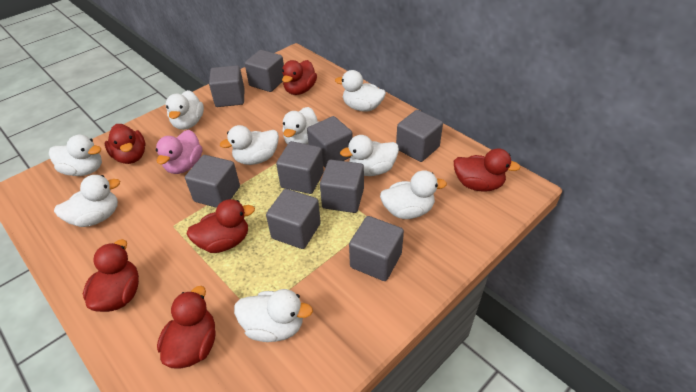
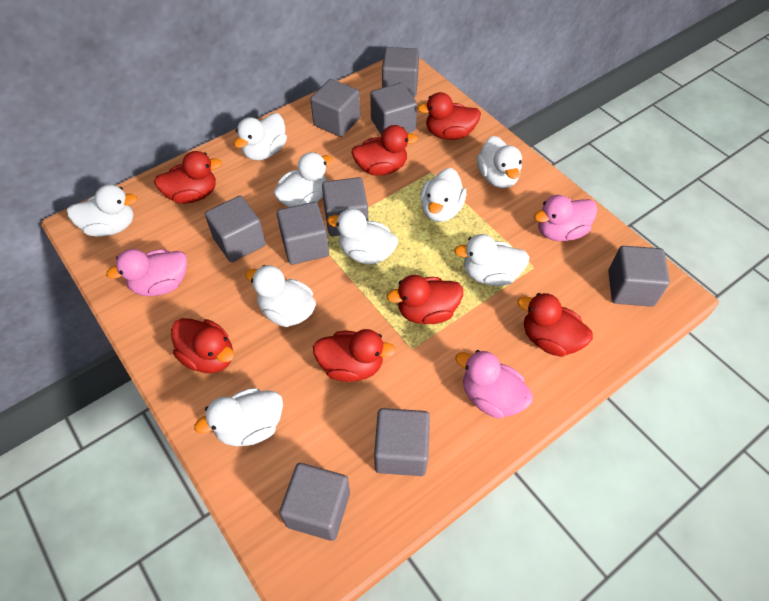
pink duck: 1 -> 3
red duck: 6 -> 7

